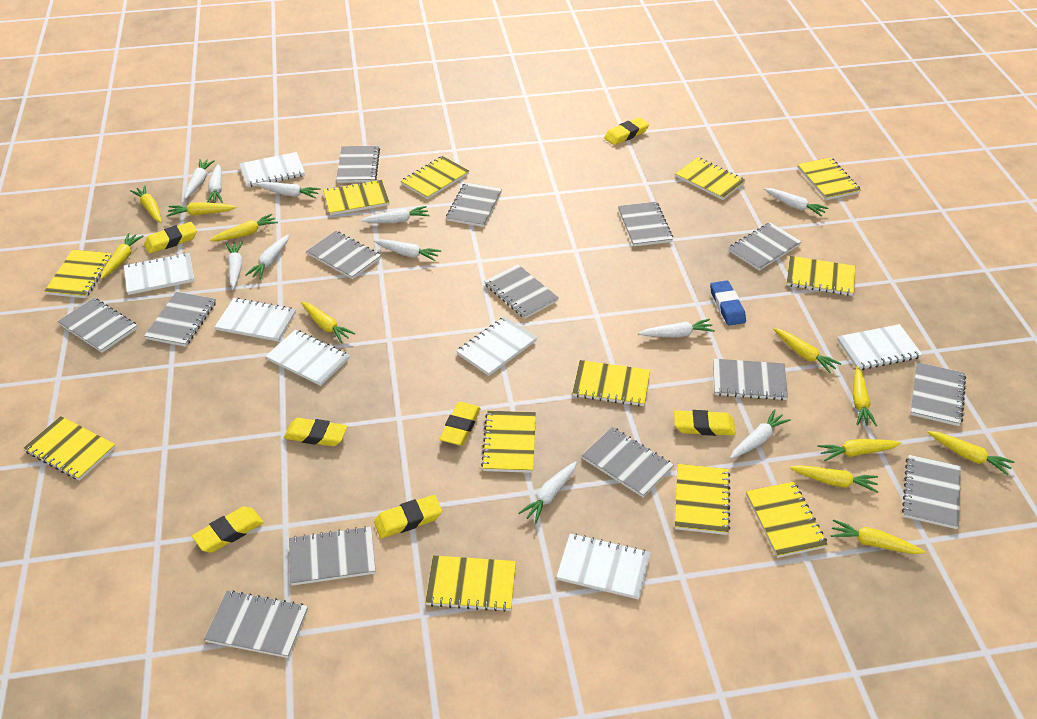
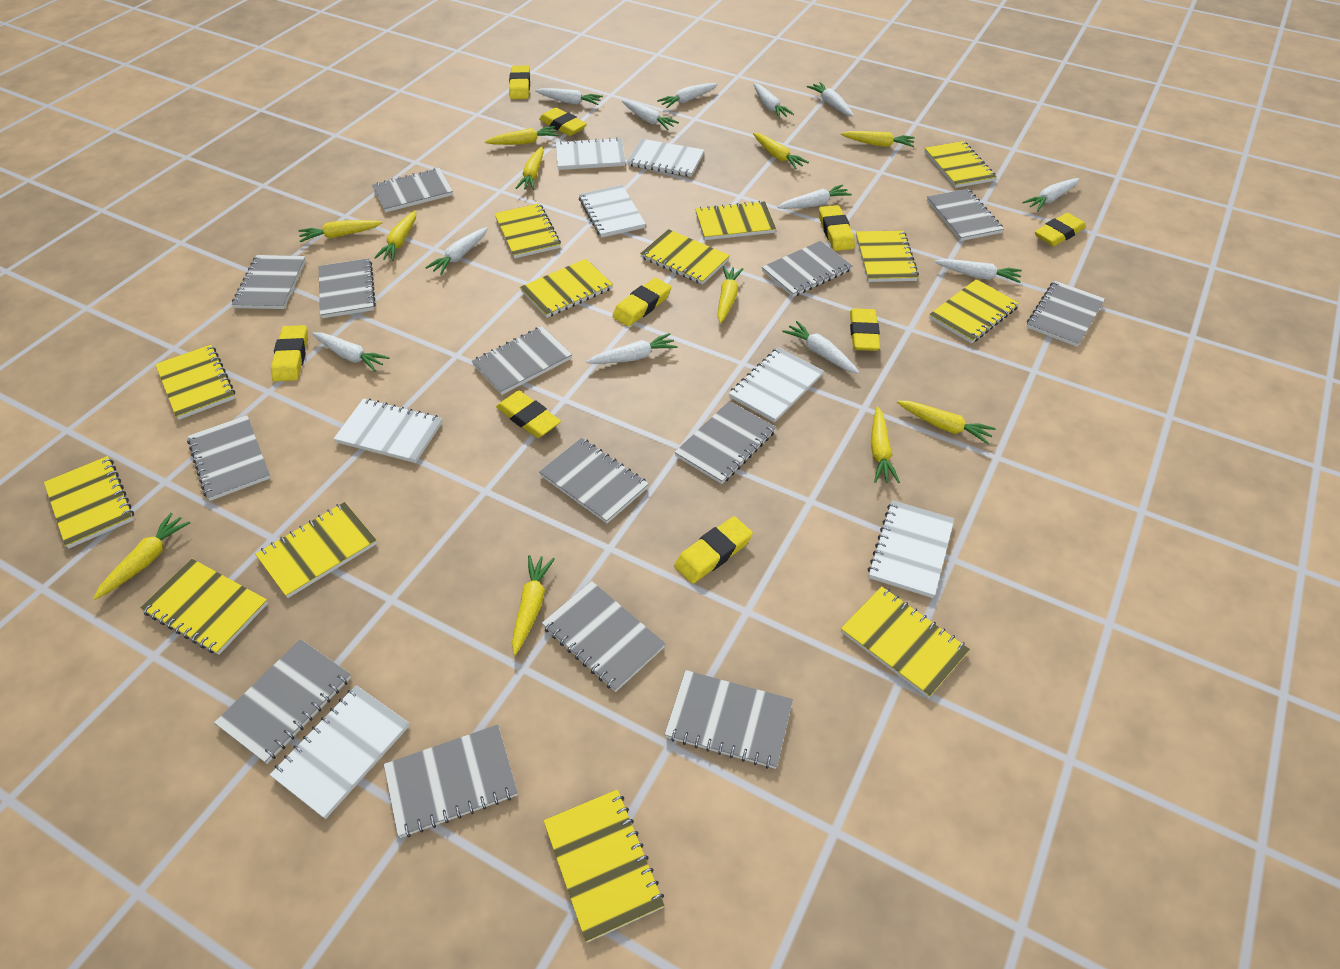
blue eraser: 1 -> 0
white carrot: 11 -> 12
yellow eraser: 7 -> 9
yellow notebook: 12 -> 13

